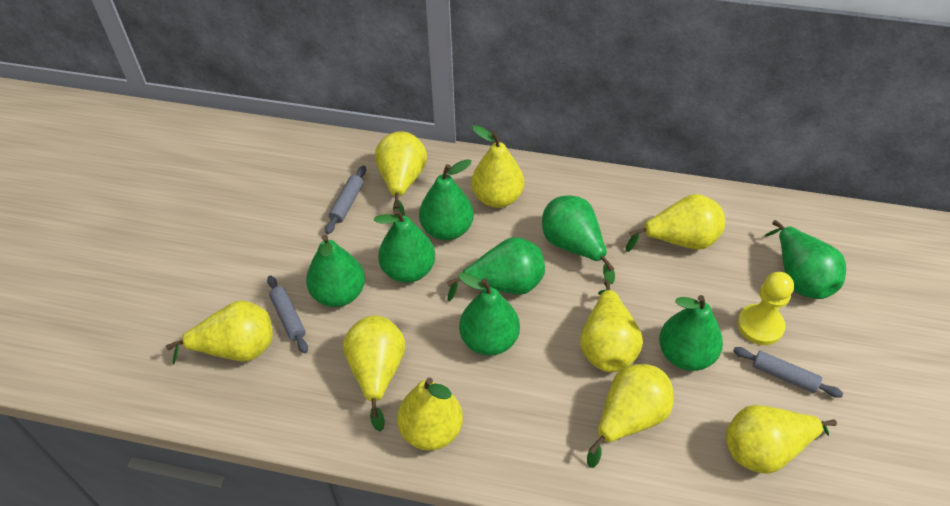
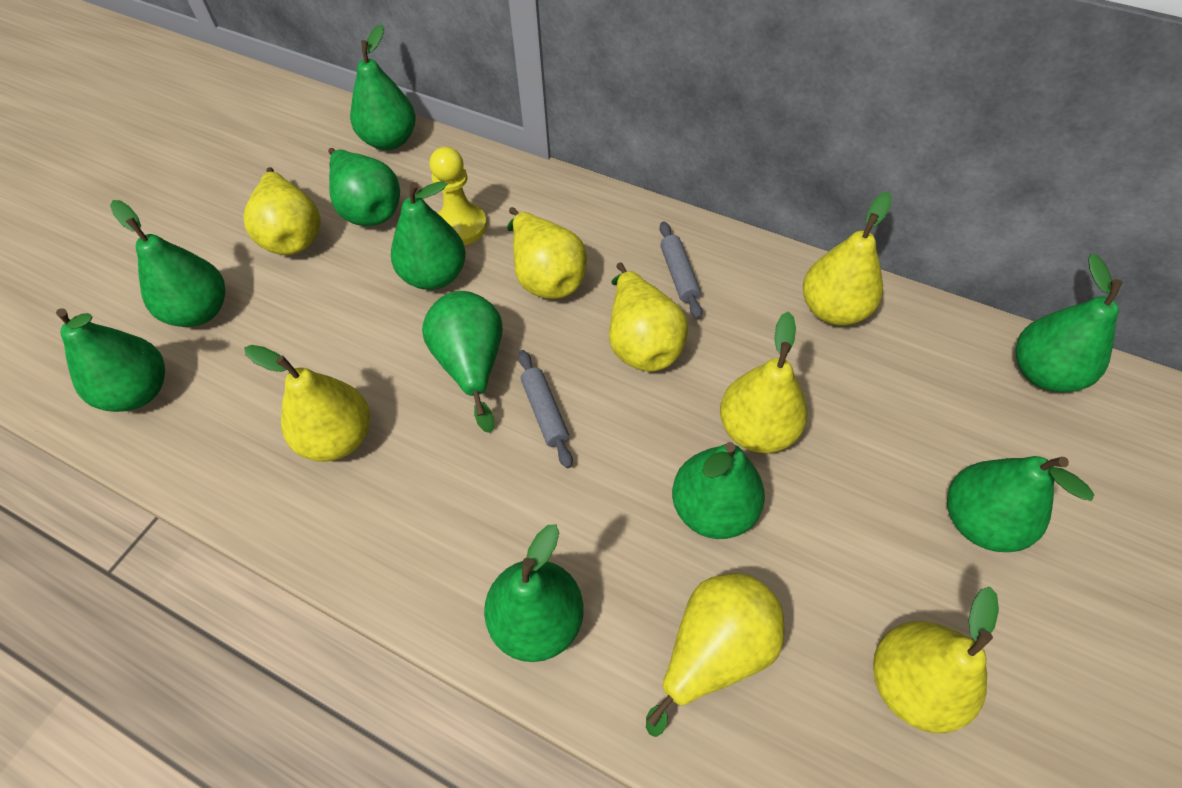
green pear: 8 -> 10
grey rolling pin: 3 -> 2
yellow pear: 9 -> 8

